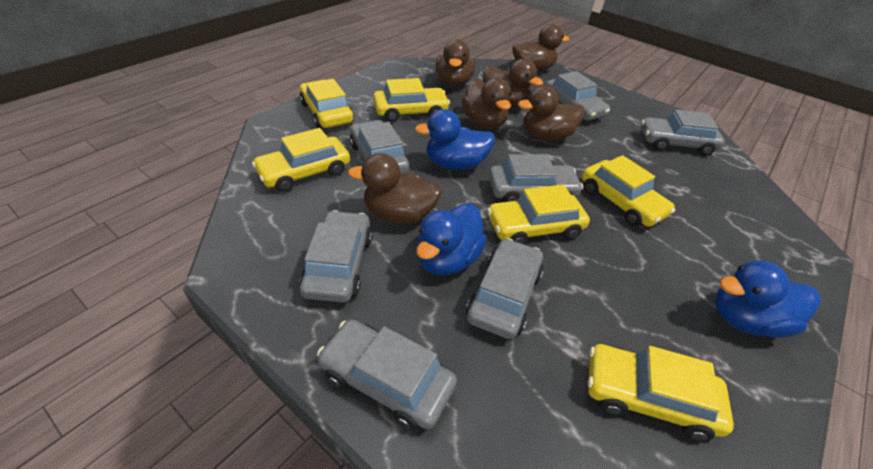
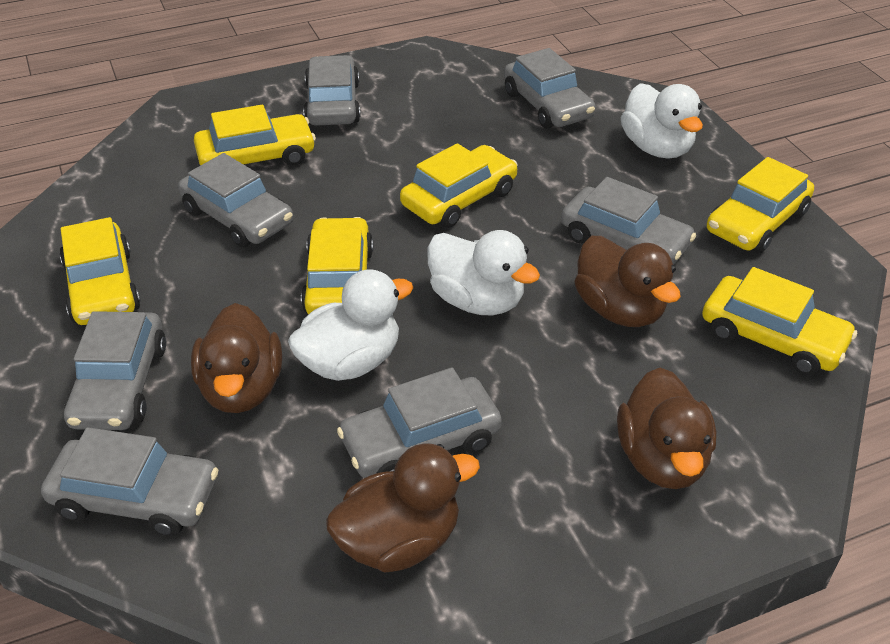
blue duck: 3 -> 0
brown duck: 6 -> 4
white duck: 0 -> 3

